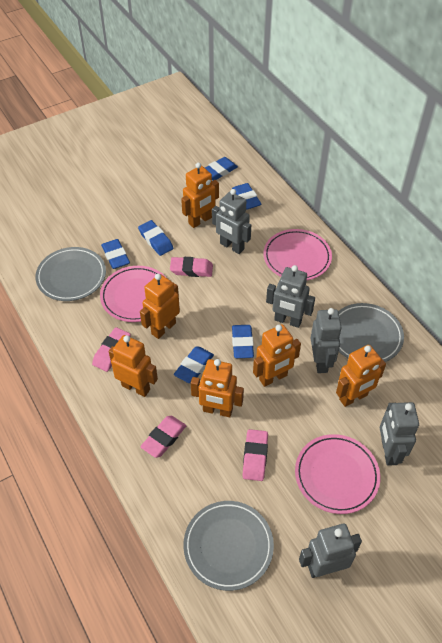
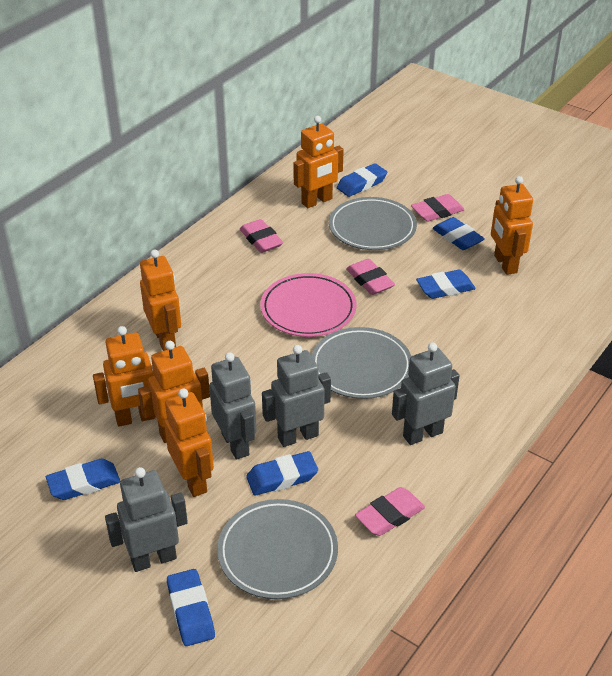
grey robot: 5 -> 4
pink plate: 3 -> 1

